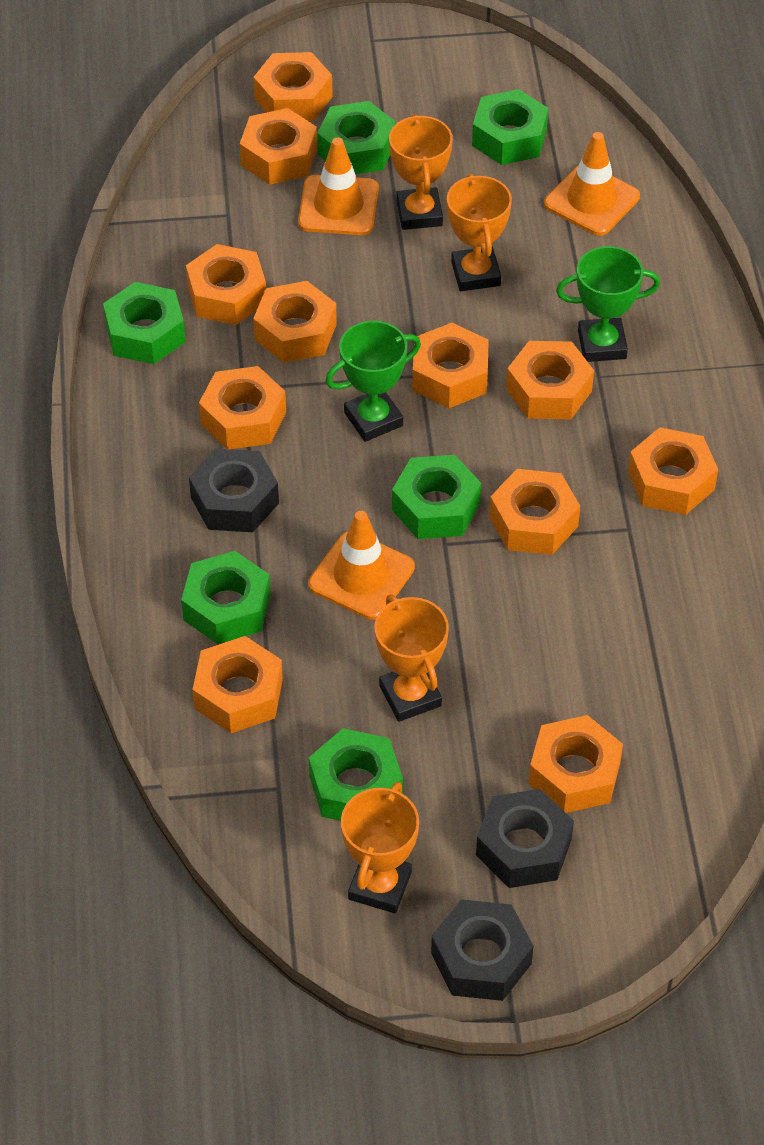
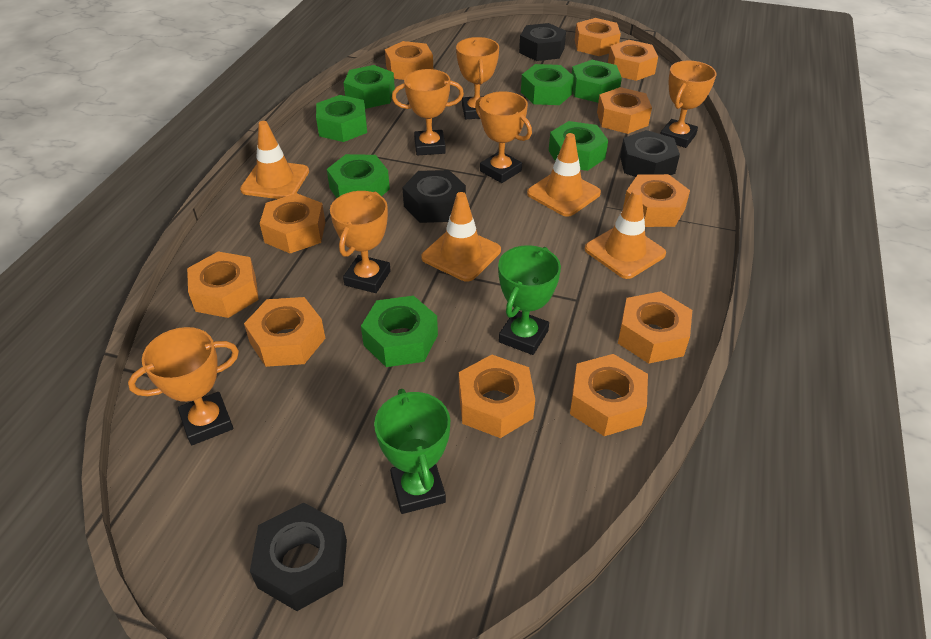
black nut: 3 -> 4
green nut: 6 -> 7
orange traffic cone: 3 -> 4
orange trophy: 4 -> 6

